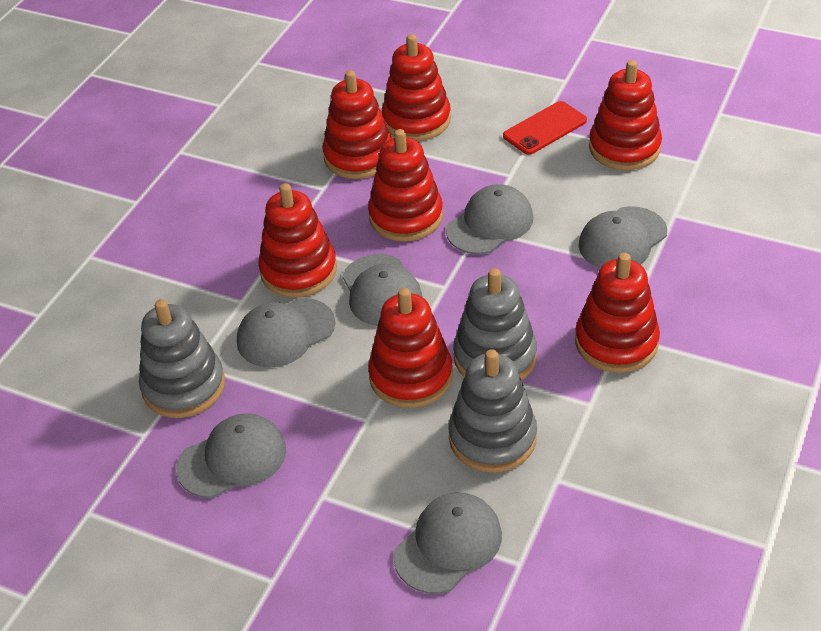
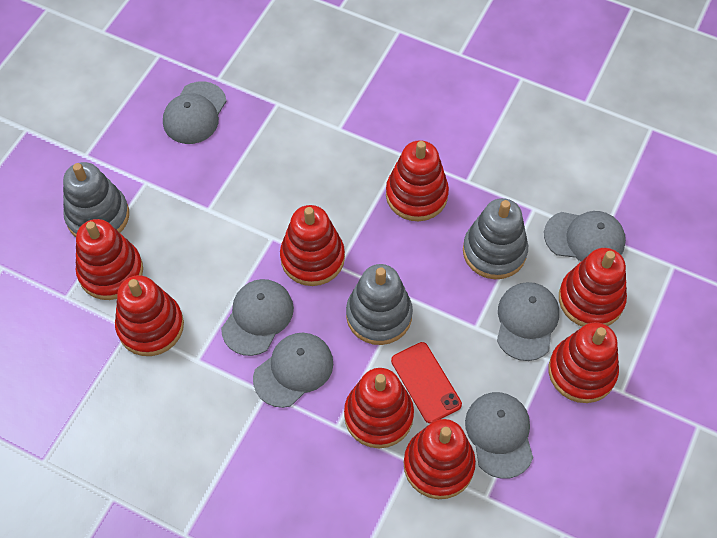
red stacking toy: 7 -> 8

